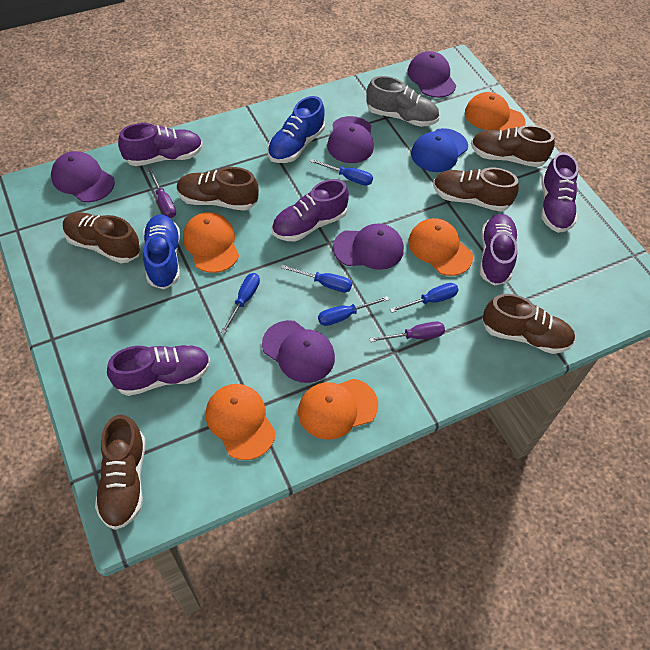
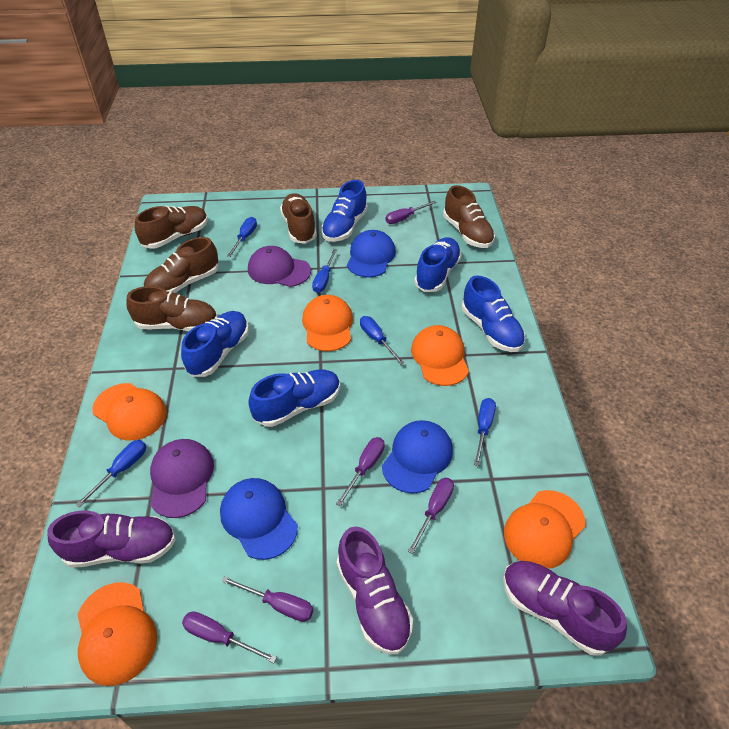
blue cap: 1 -> 3
blue shoe: 2 -> 5
brown shoe: 6 -> 5
grey shoe: 1 -> 0
purple cap: 5 -> 2
purple screwdriver: 2 -> 5
purple shoe: 5 -> 3

